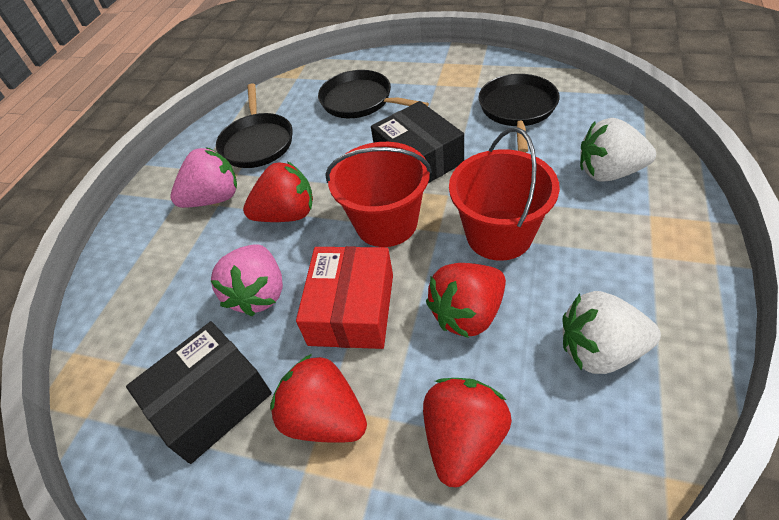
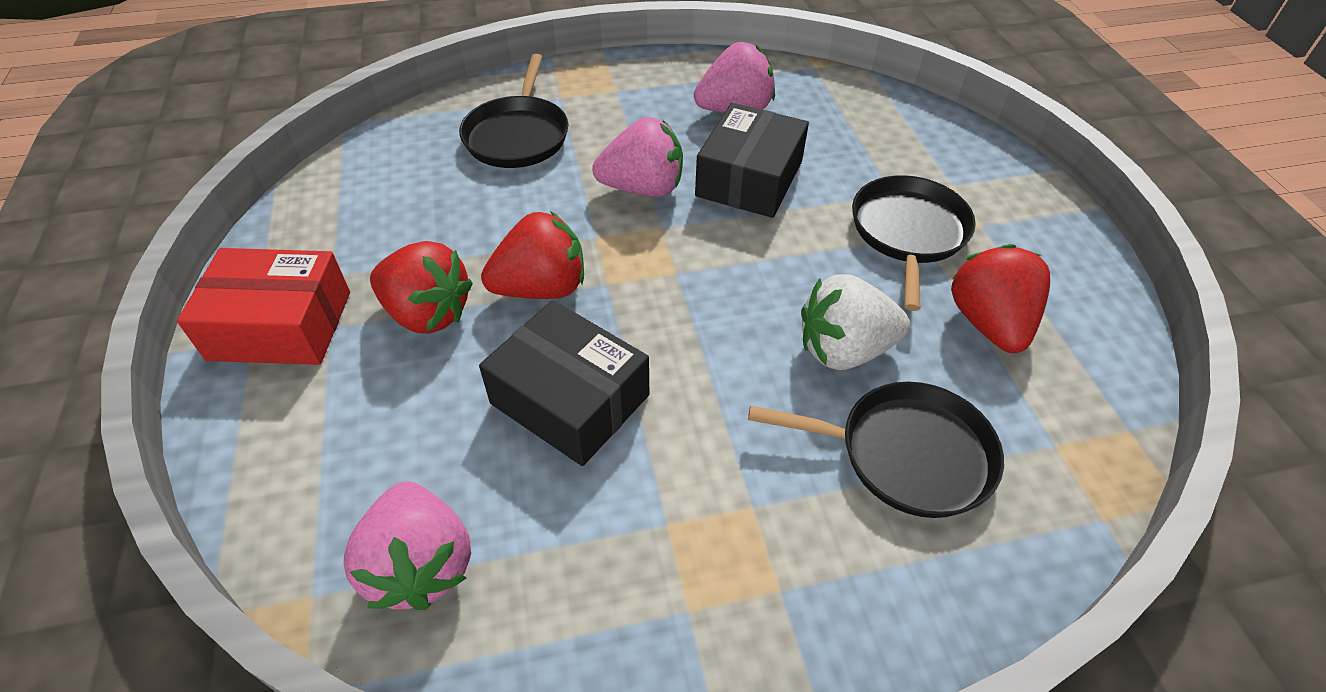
pink strawberry: 2 -> 3
red bucket: 2 -> 0
red strawberry: 4 -> 3
white strawberry: 2 -> 1

